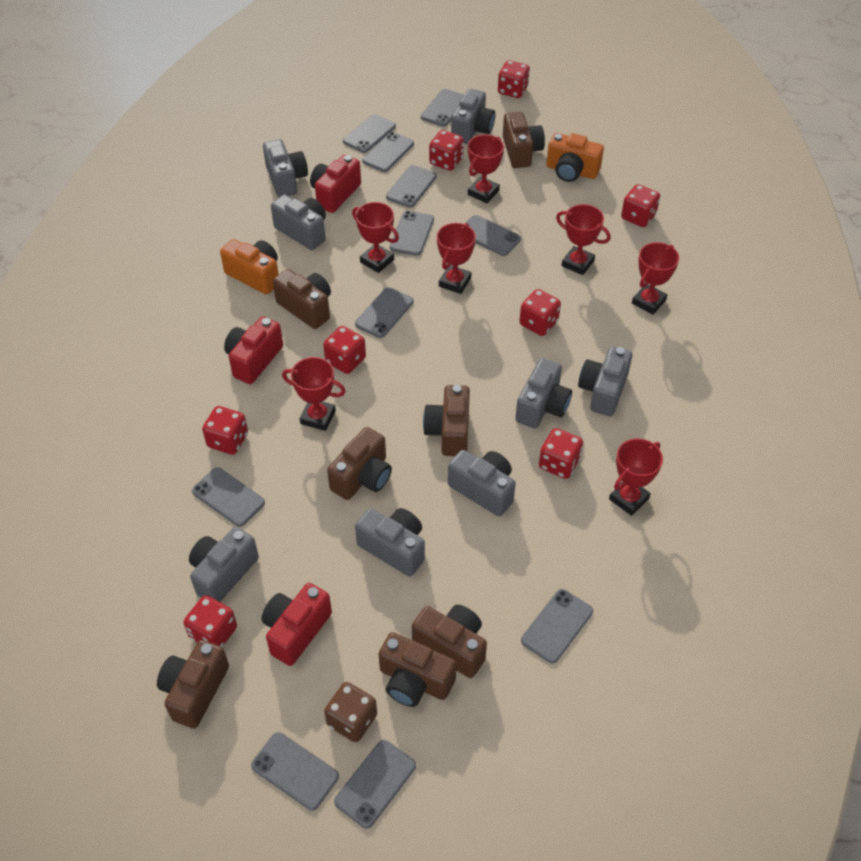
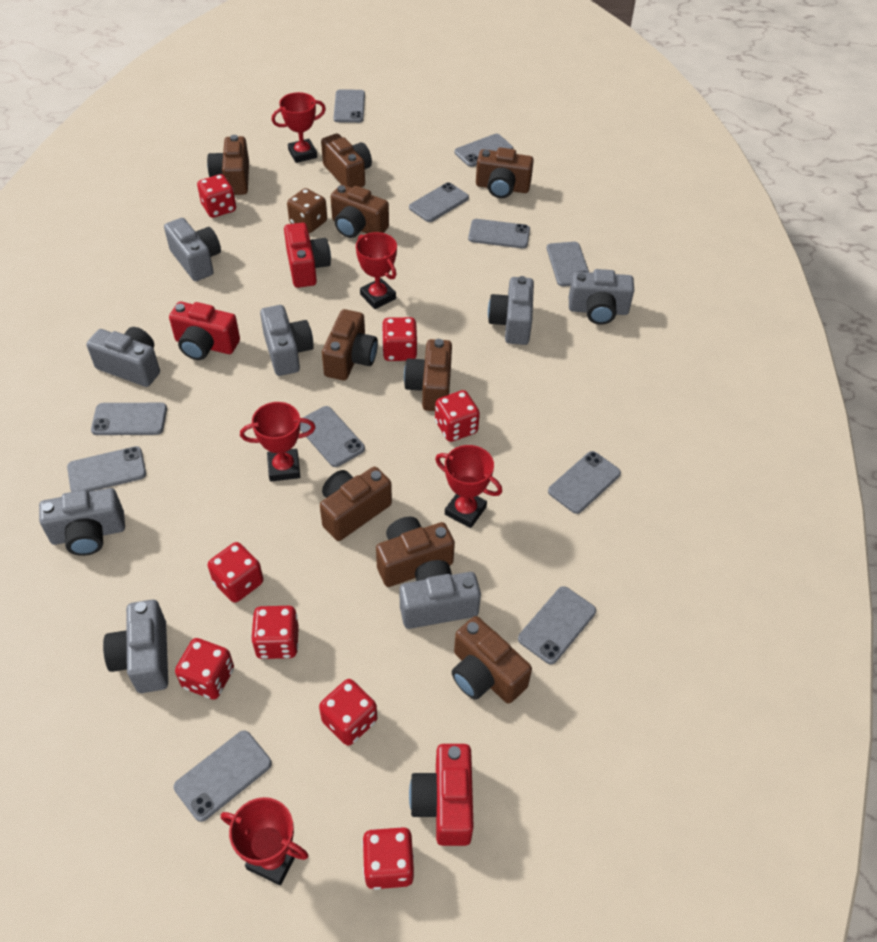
brown camera: 7 -> 9
orange camera: 2 -> 0
red trophy: 7 -> 5

